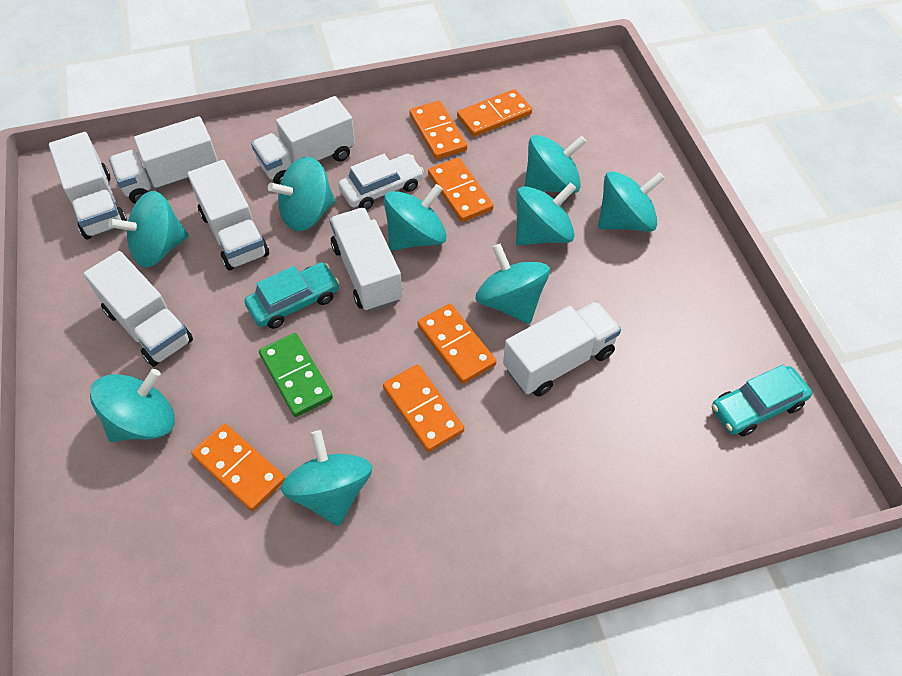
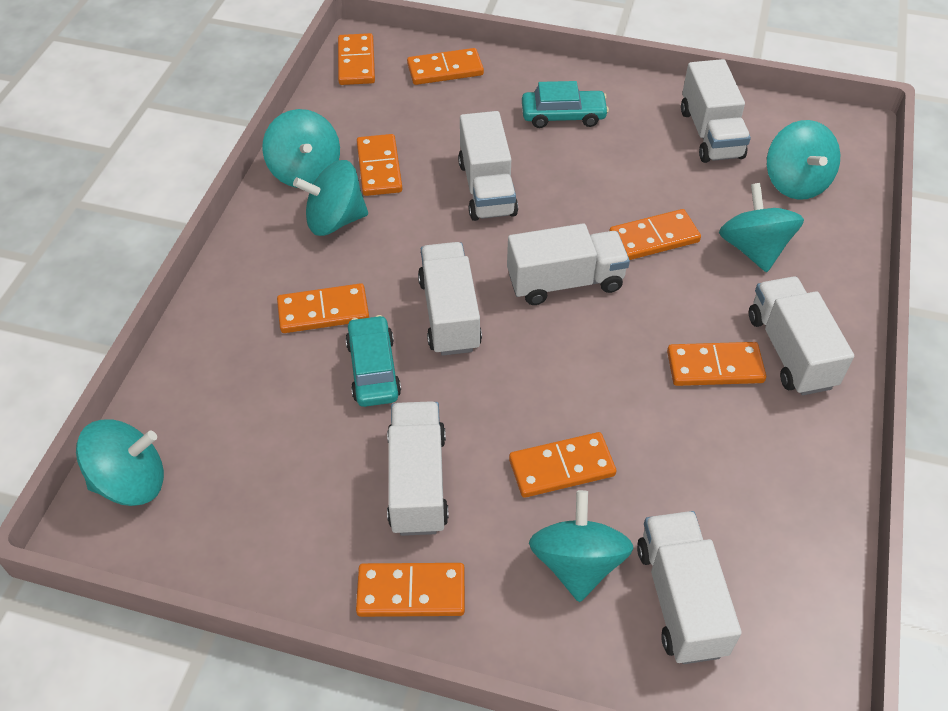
green domino: 1 -> 0
orange domino: 6 -> 8
turquoise spinning top: 9 -> 6
white car: 1 -> 0

